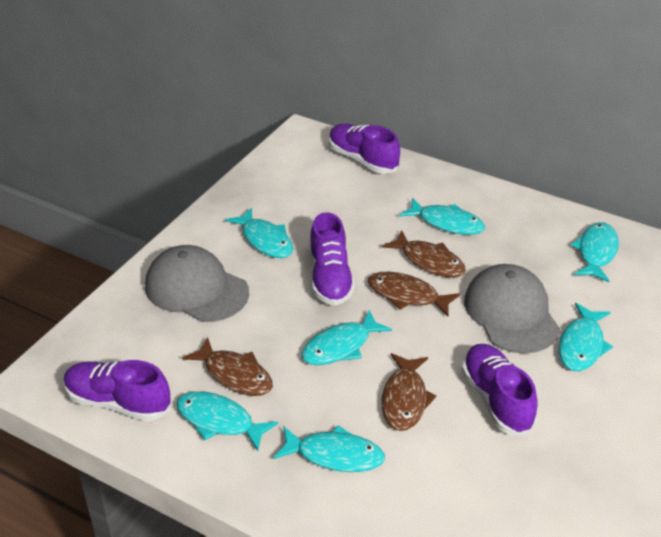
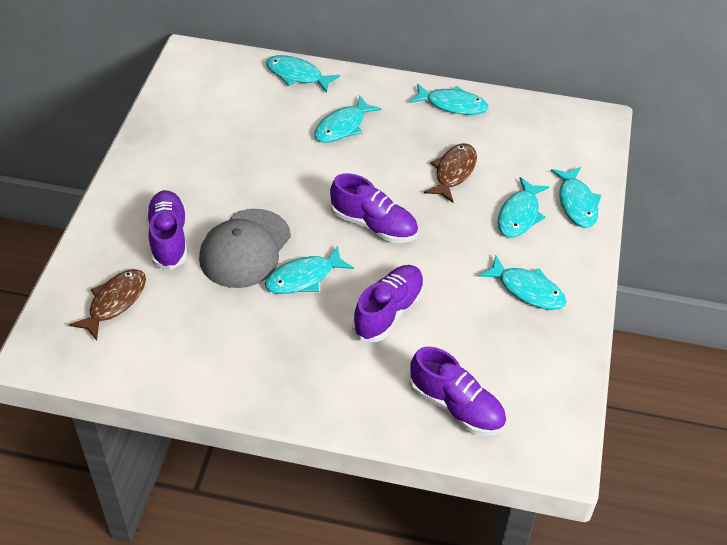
brown fish: 4 -> 2
grey cap: 2 -> 1

